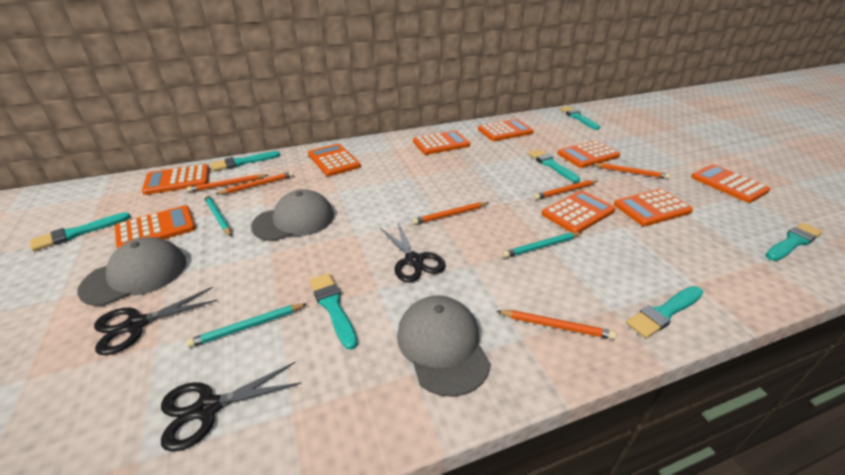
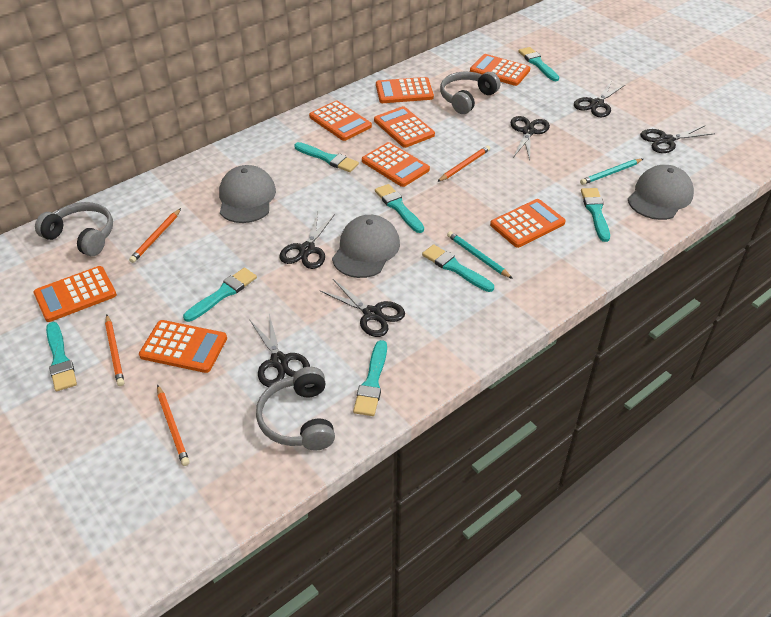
black scissors: 3 -> 6
grey headphones: 0 -> 3
orange calculator: 9 -> 8
orange pencil: 6 -> 4
turquoise brush: 7 -> 8
turquoise pencil: 3 -> 2

